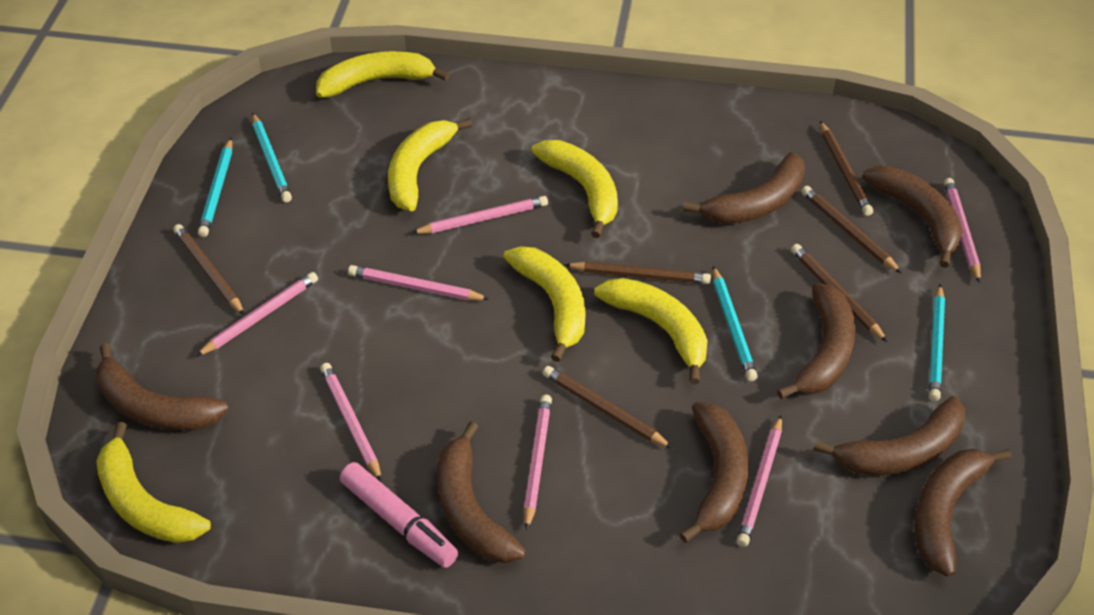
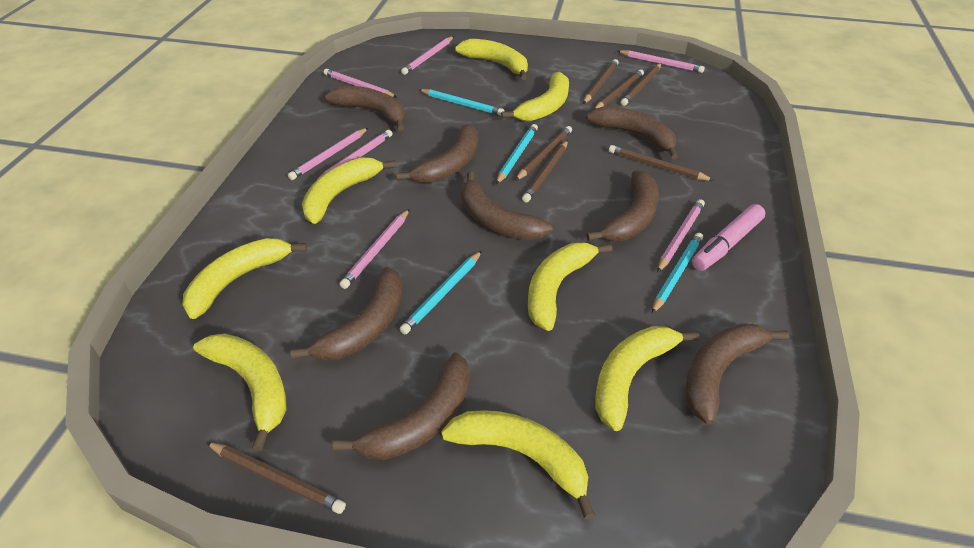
brown pencil: 6 -> 7
yellow banana: 6 -> 8

